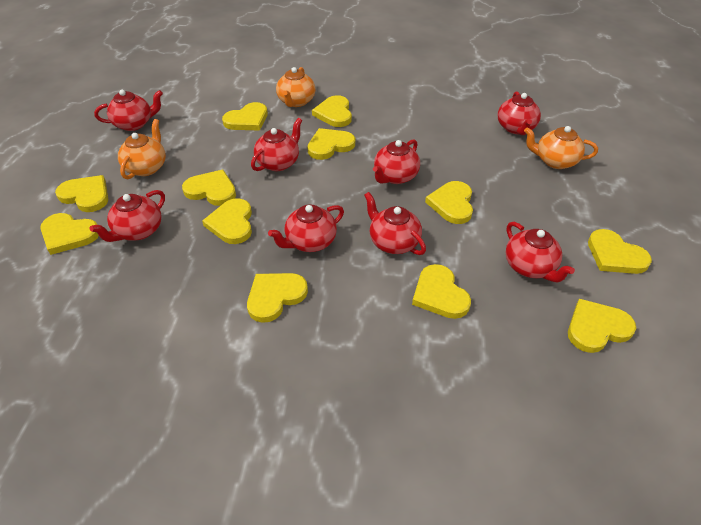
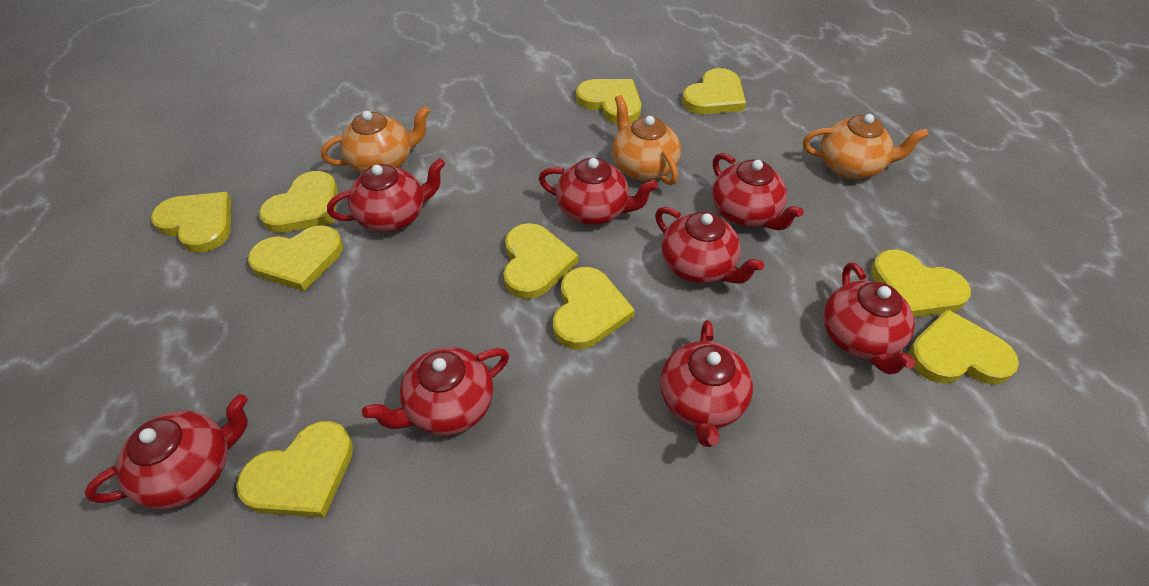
yellow heart: 12 -> 10

